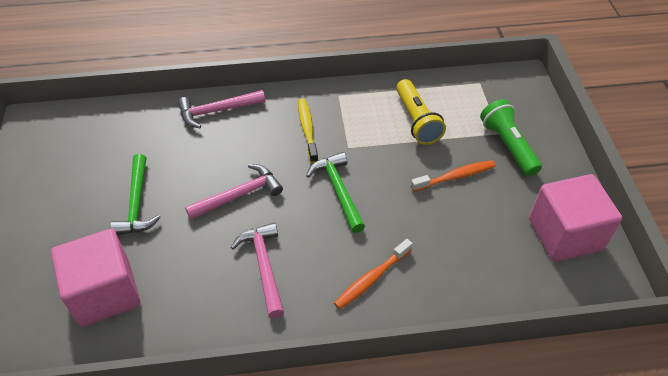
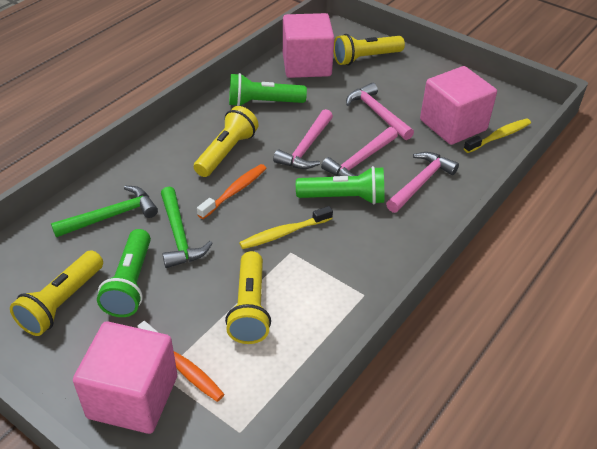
green flashlight: 1 -> 3
pink cube: 2 -> 3
pink hammer: 3 -> 4
yellow flashlight: 1 -> 4
yellow toothbrush: 1 -> 2

